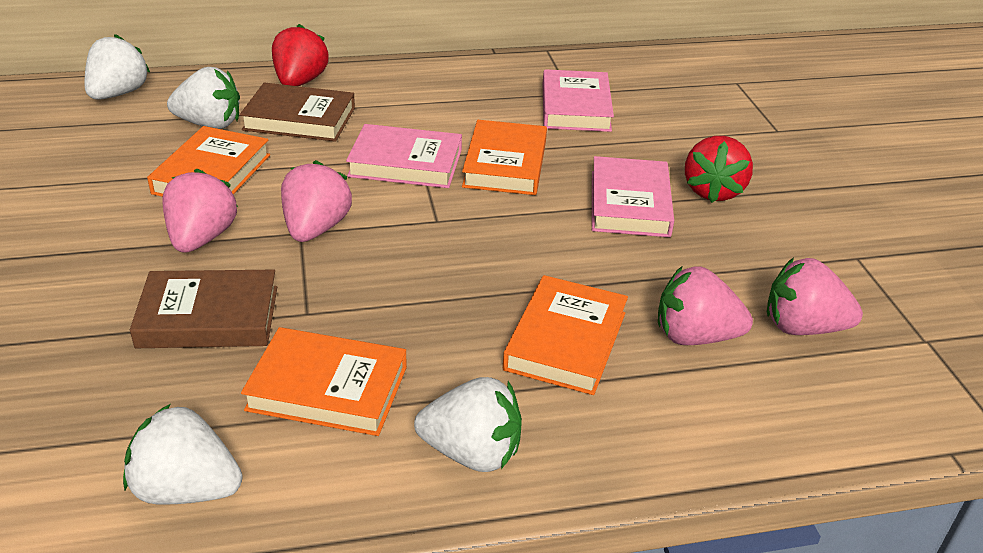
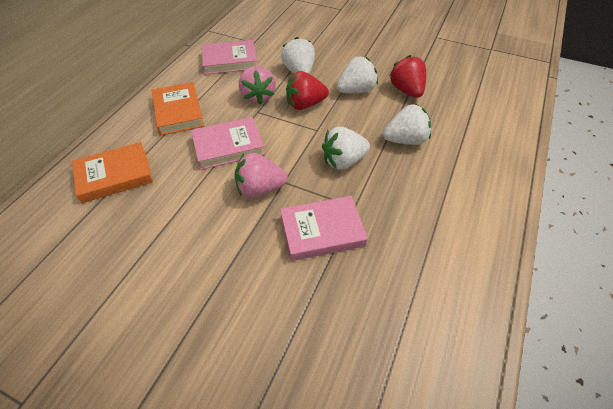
brown book: 2 -> 0
orange book: 4 -> 2
pink strawberry: 4 -> 2

